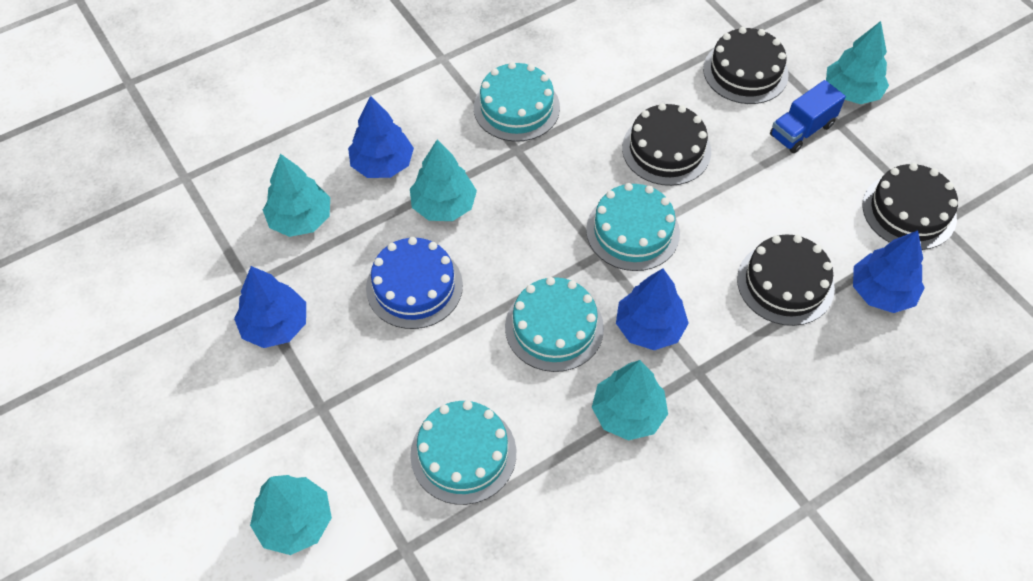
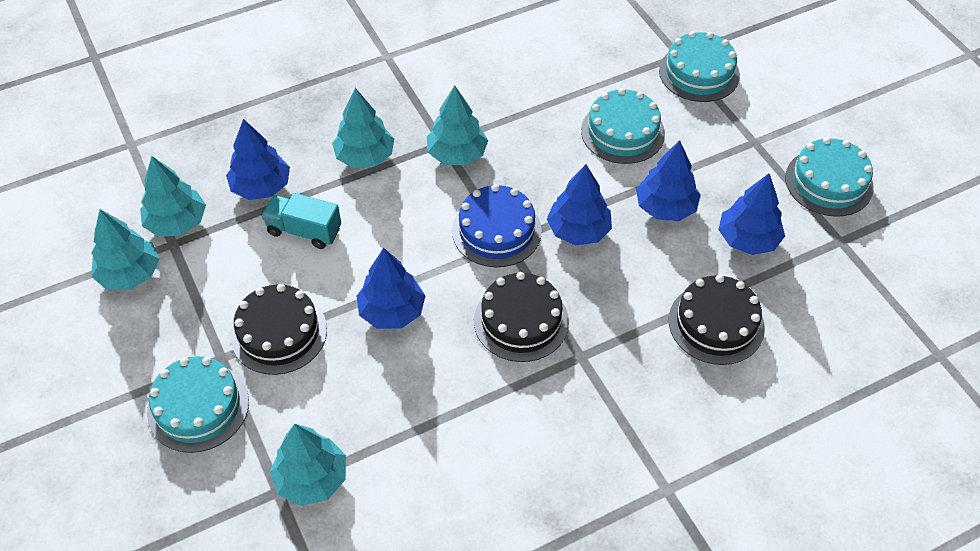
black cake: 4 -> 3
blue tree: 4 -> 5
blue truck: 1 -> 0
turquoise truck: 0 -> 1

